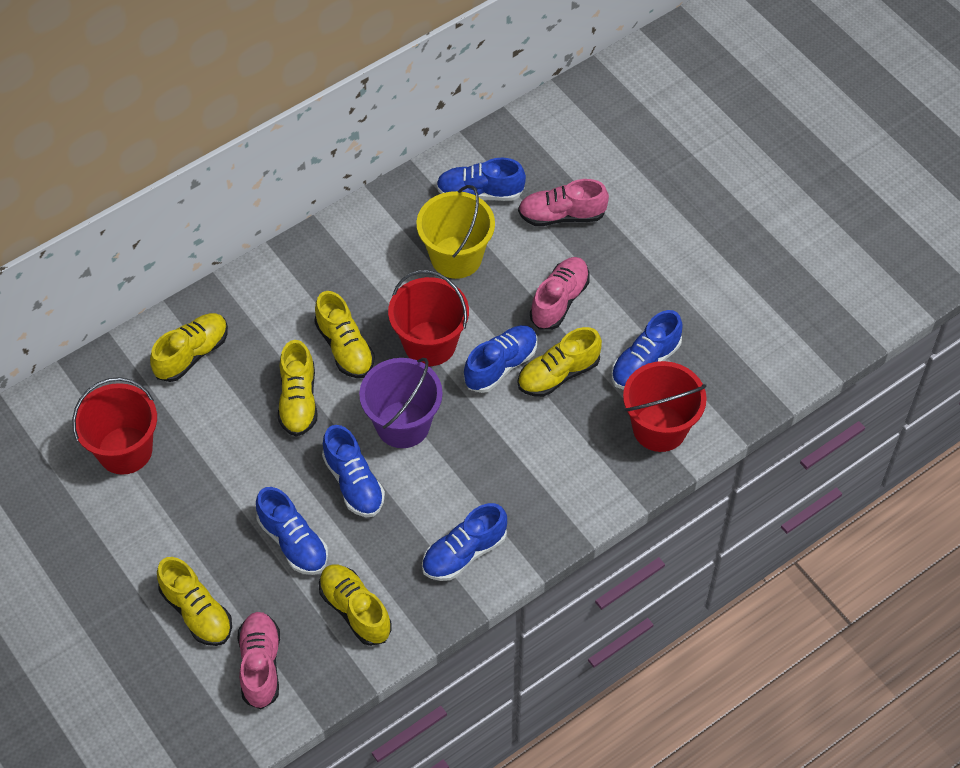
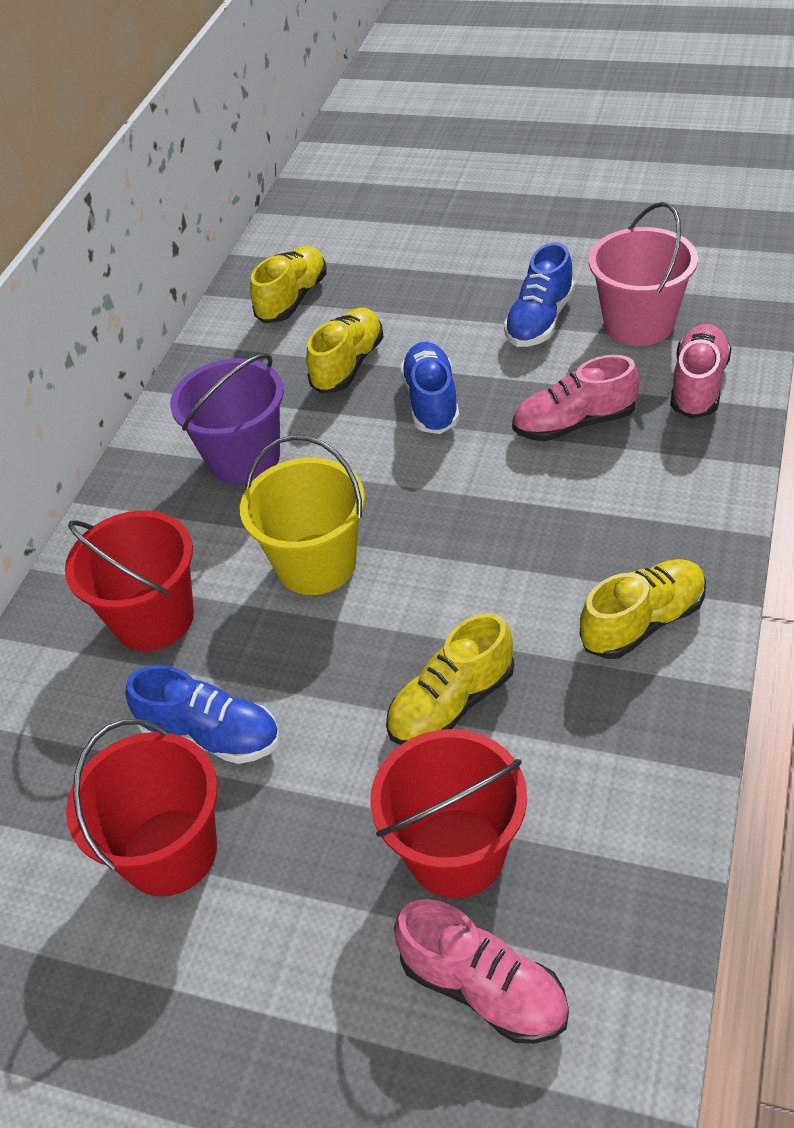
blue shoe: 6 -> 3
pink bucket: 0 -> 1
yellow shoe: 6 -> 4

